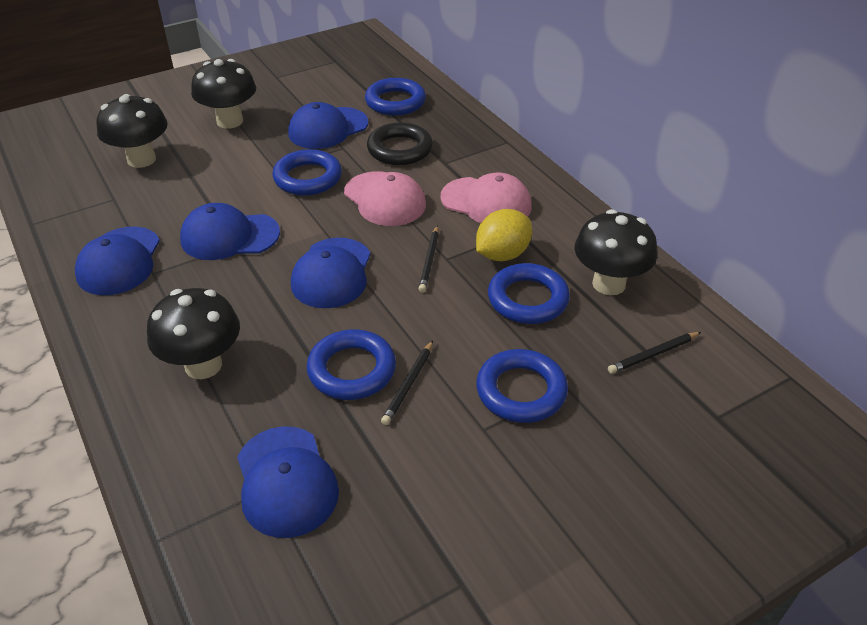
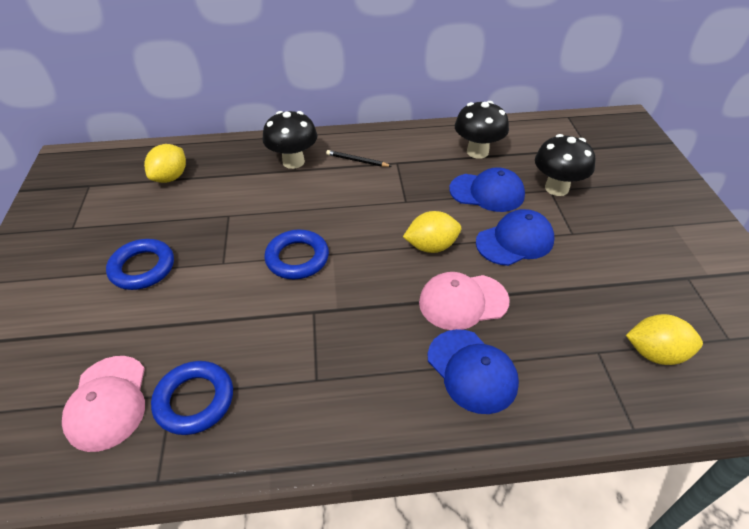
black mushroom: 4 -> 3
black pencil: 3 -> 1
black ring: 1 -> 0
blue cap: 5 -> 3
blue ring: 5 -> 3
yellow lemon: 1 -> 3

